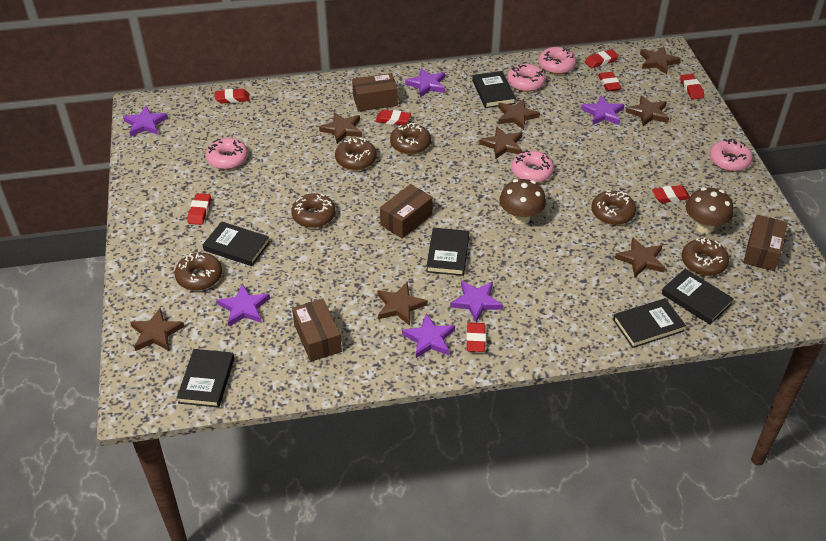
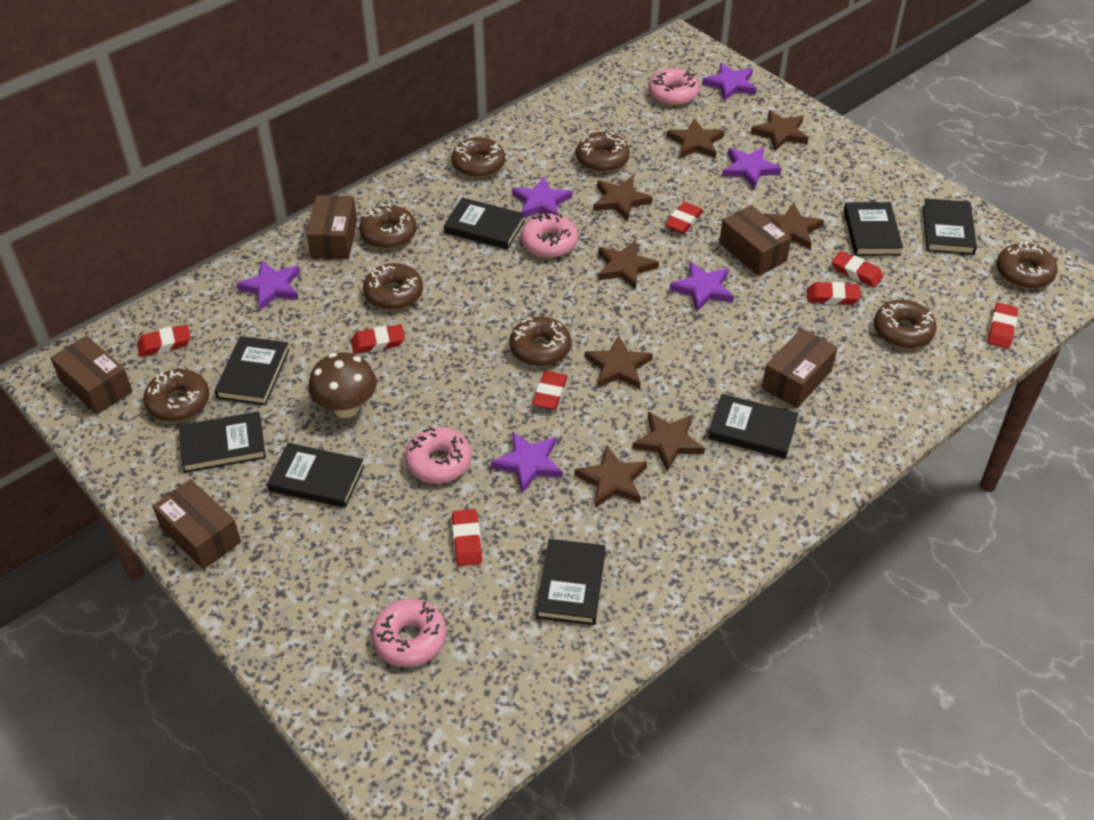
black book: 6 -> 8
brown box: 4 -> 5
brown donut: 6 -> 8
brown mushroom: 2 -> 1
pink donut: 5 -> 4

